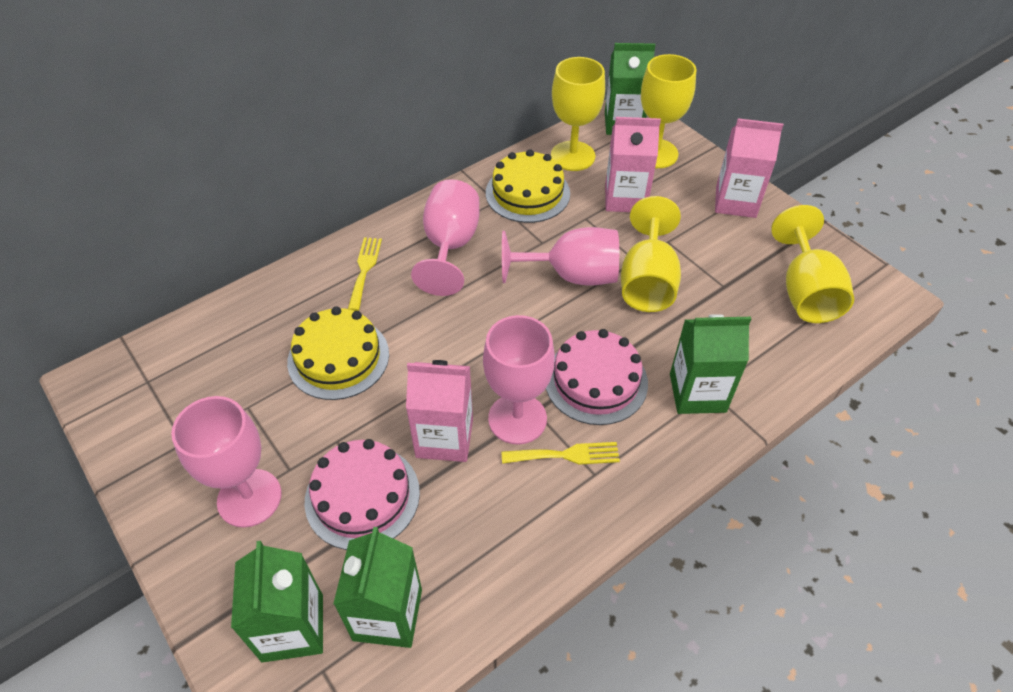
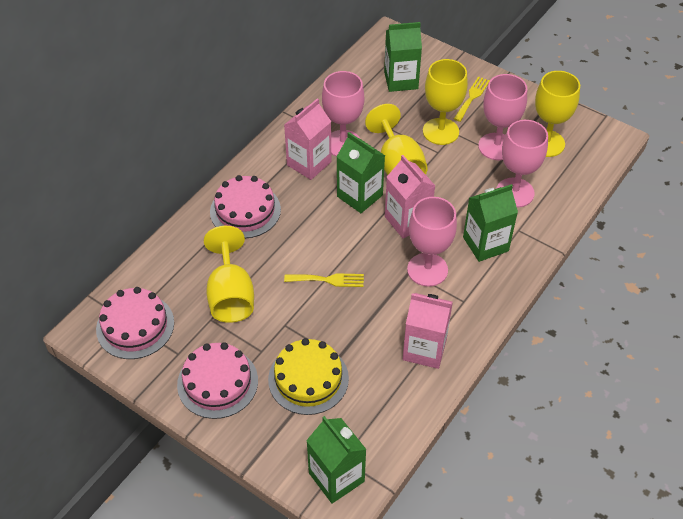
pink cake: 2 -> 3
yellow cake: 2 -> 1

